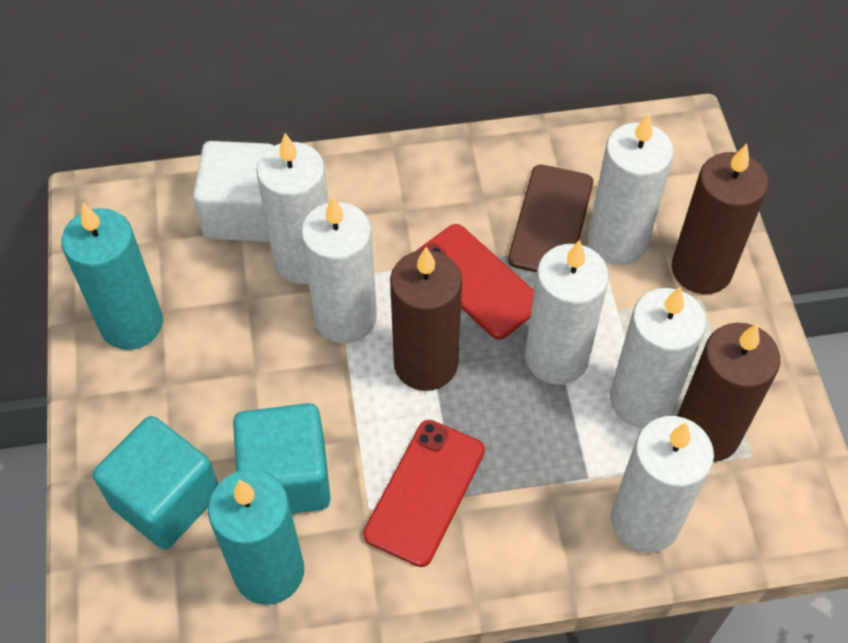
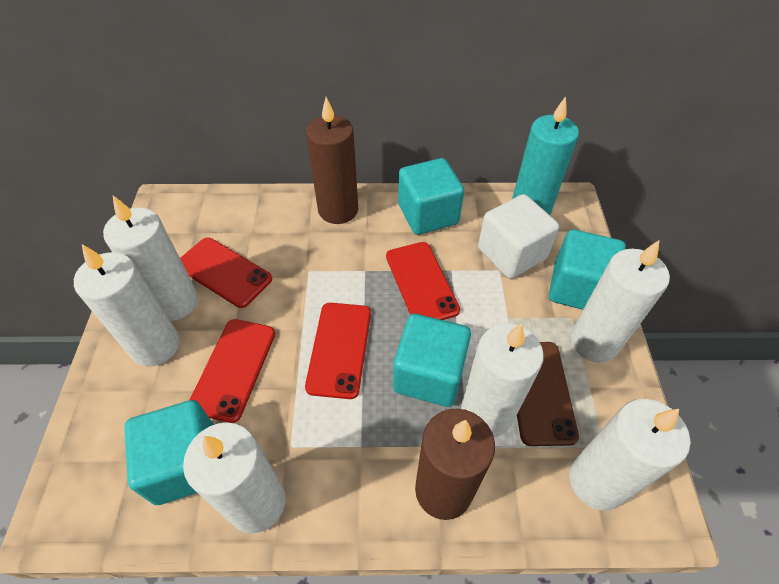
brown candle: 3 -> 2
red phone: 2 -> 4
turquoise candle: 2 -> 1
turquoise cube: 2 -> 4

